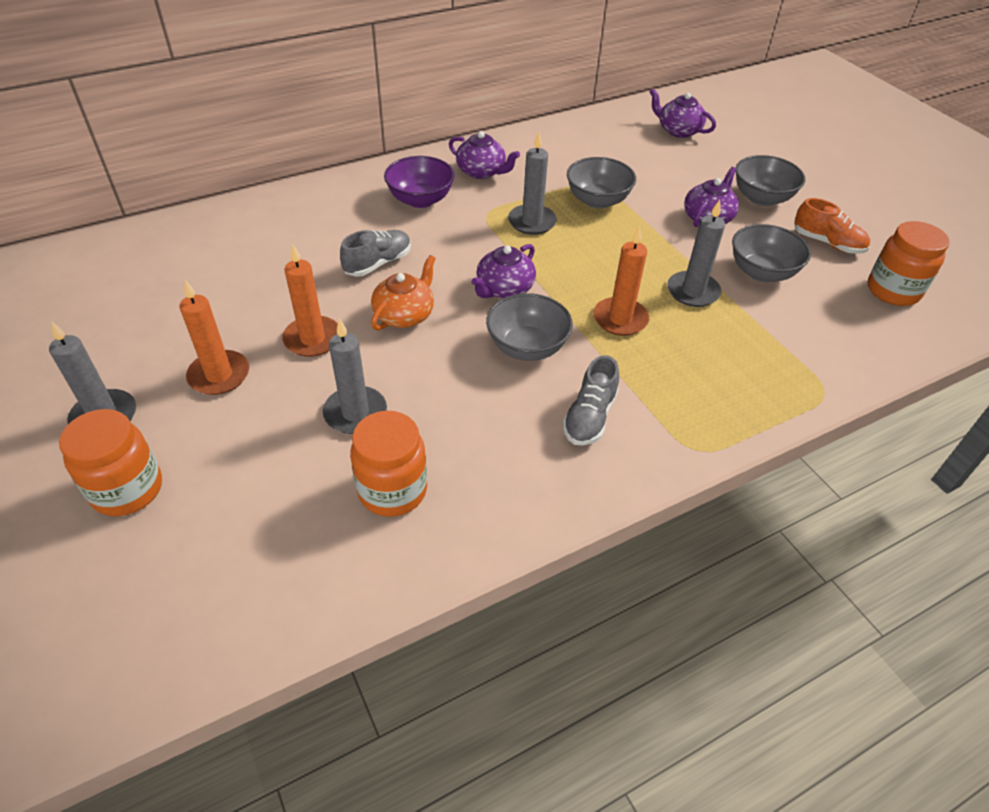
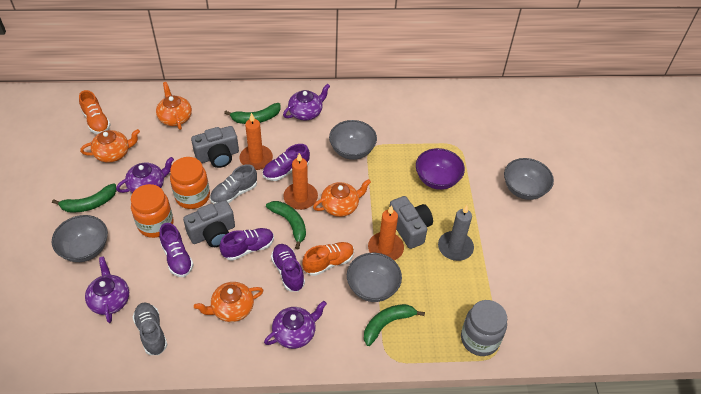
green banana: 0 -> 4
grey camera: 0 -> 3
grey candle: 4 -> 1
grey jar: 0 -> 1
orange jar: 3 -> 2
orange shoe: 1 -> 2
orange teapot: 1 -> 4
purple shoe: 0 -> 4

